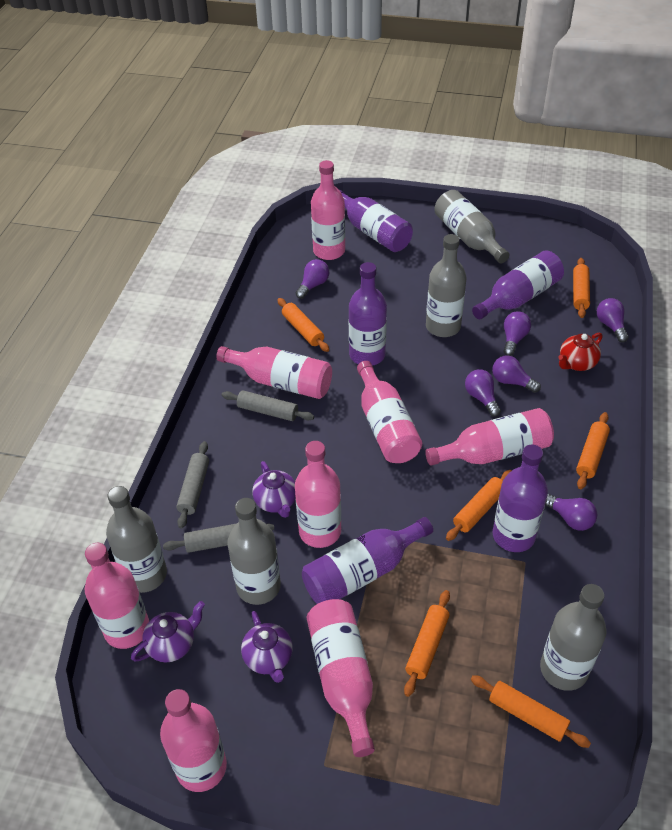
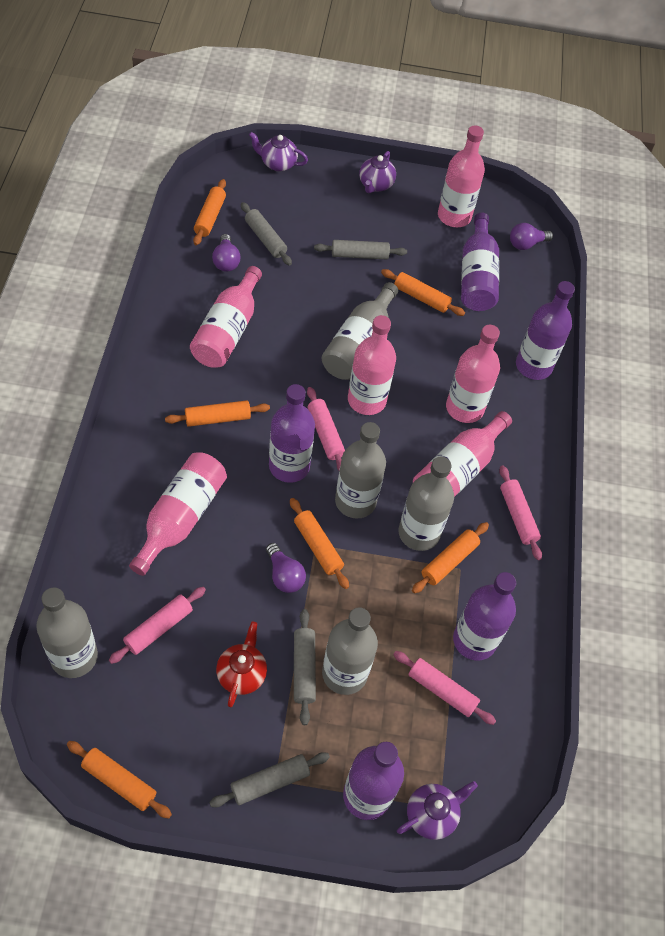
grey rolling pin: 3 -> 4
pink bottle: 8 -> 6
pink rolling pin: 0 -> 4
purple light bulb: 6 -> 3

